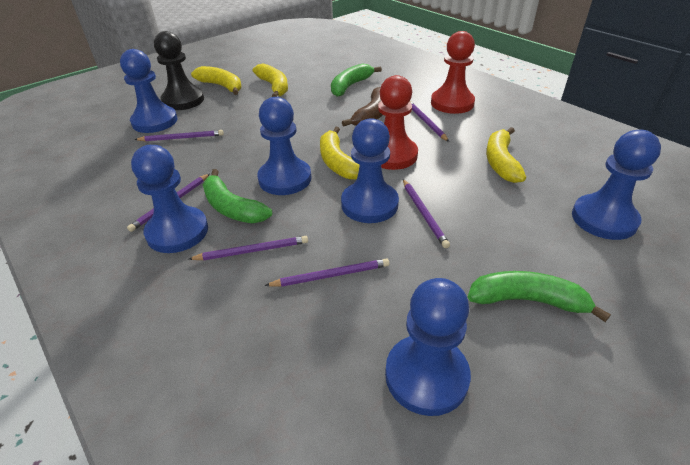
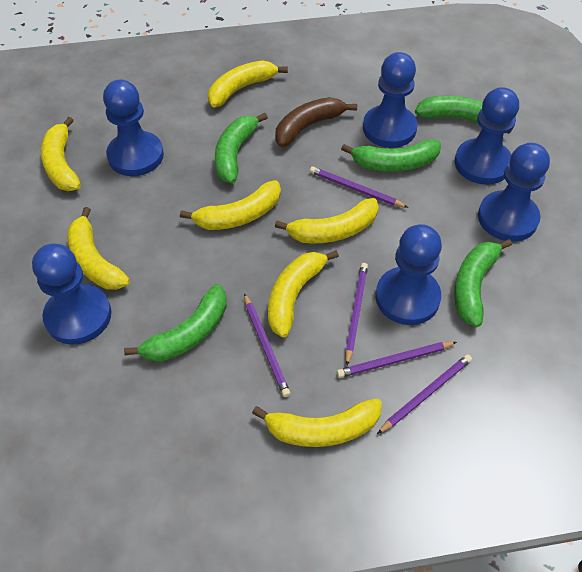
black pawn: 1 -> 0
green banana: 3 -> 5
purple pencil: 6 -> 5
red pawn: 2 -> 0
yellow banana: 4 -> 7

